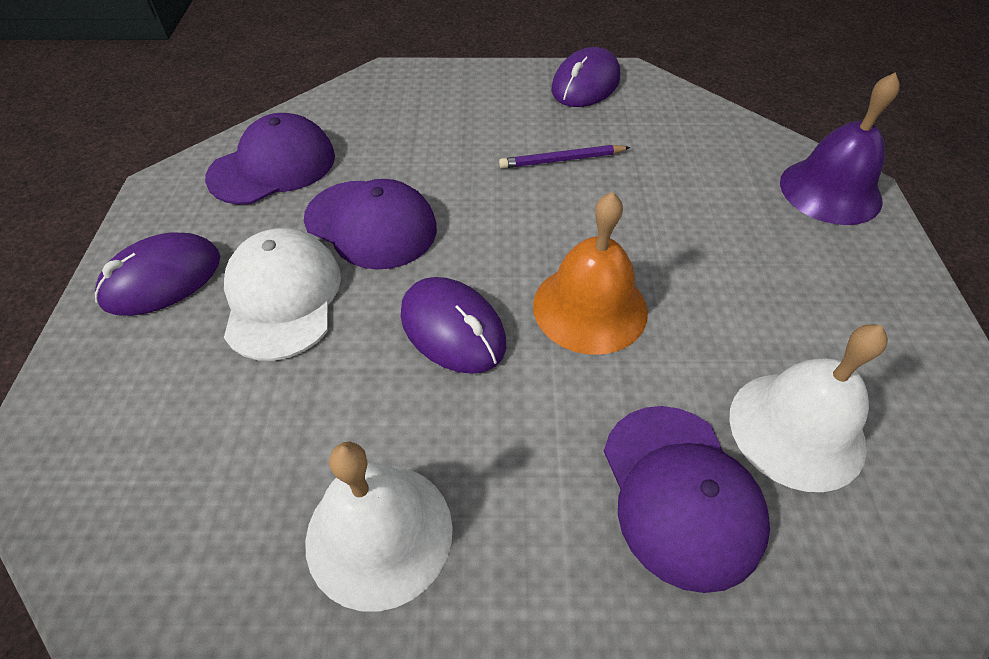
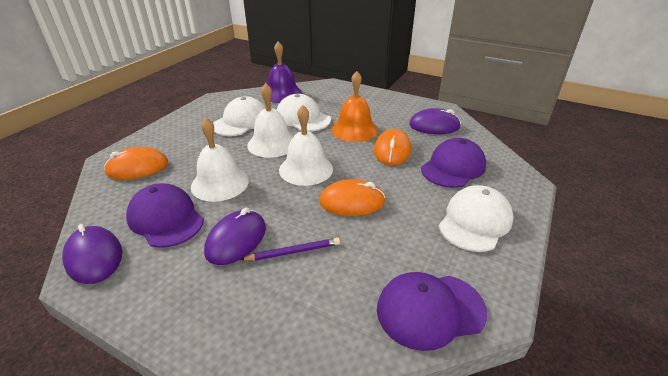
orange mouse: 0 -> 3
white bell: 2 -> 3
white cap: 1 -> 3

